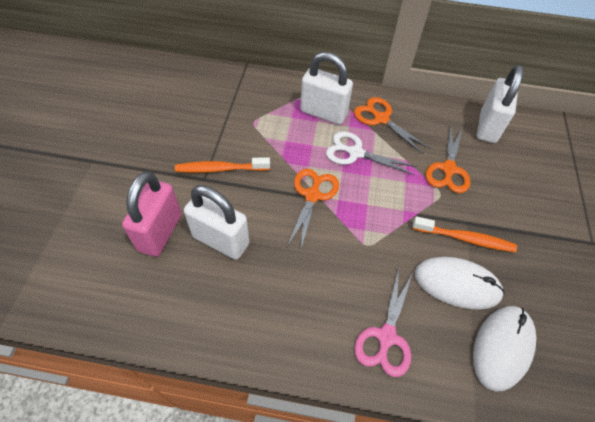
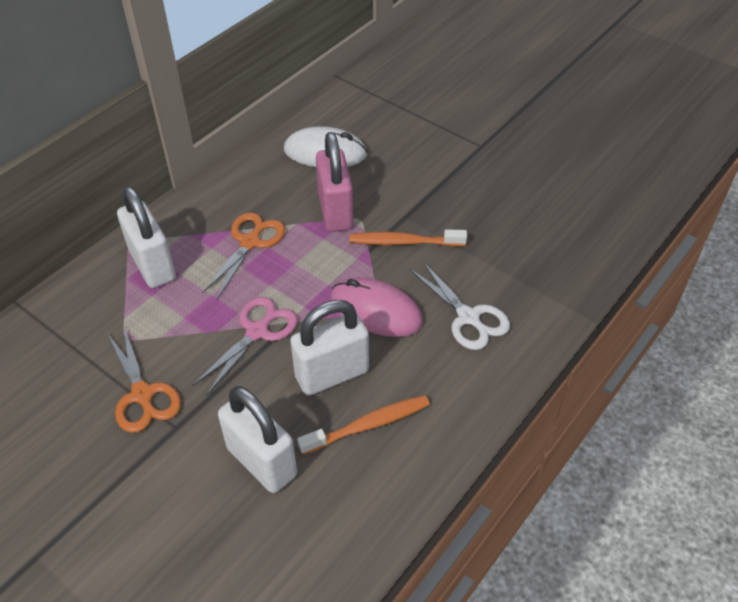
orange scissors: 3 -> 2
pink mouse: 0 -> 1
white mouse: 2 -> 1

